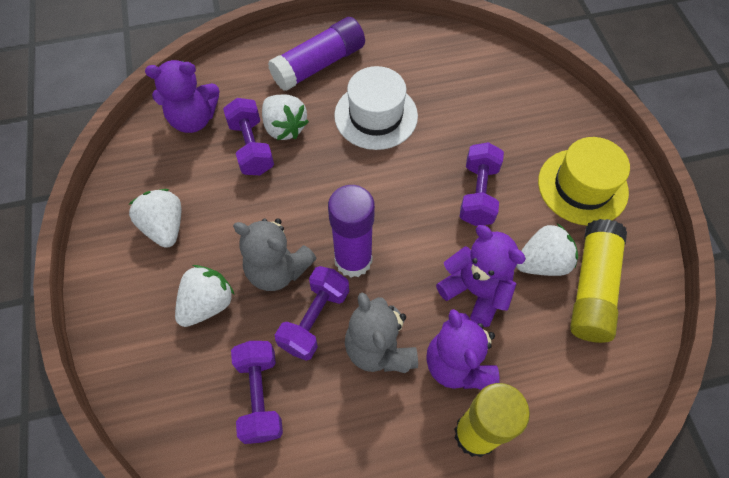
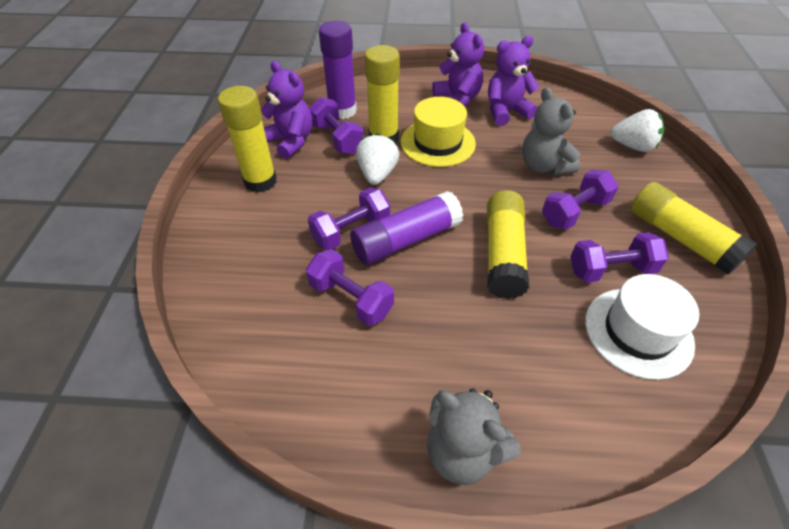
purple dumbbell: 4 -> 5
white strawberry: 4 -> 2
yellow glue stick: 2 -> 4

